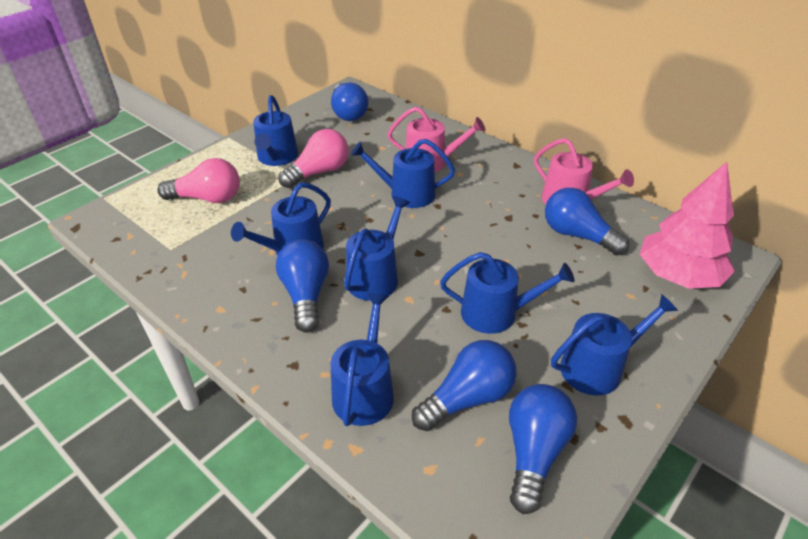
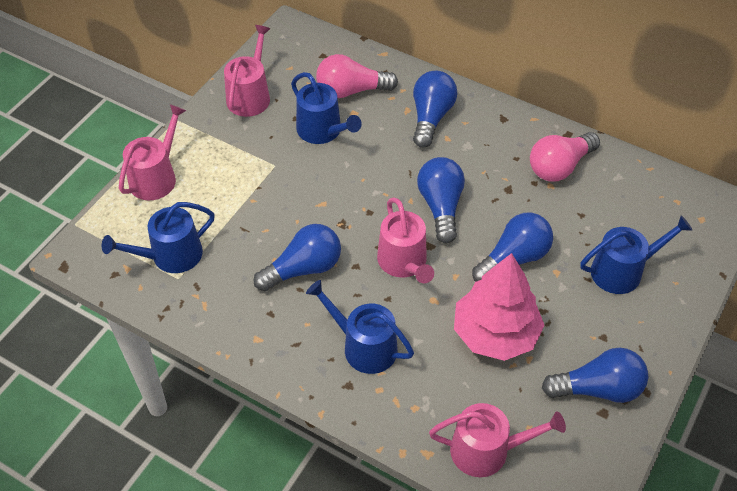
blue watering can: 7 -> 4
pink watering can: 2 -> 4

